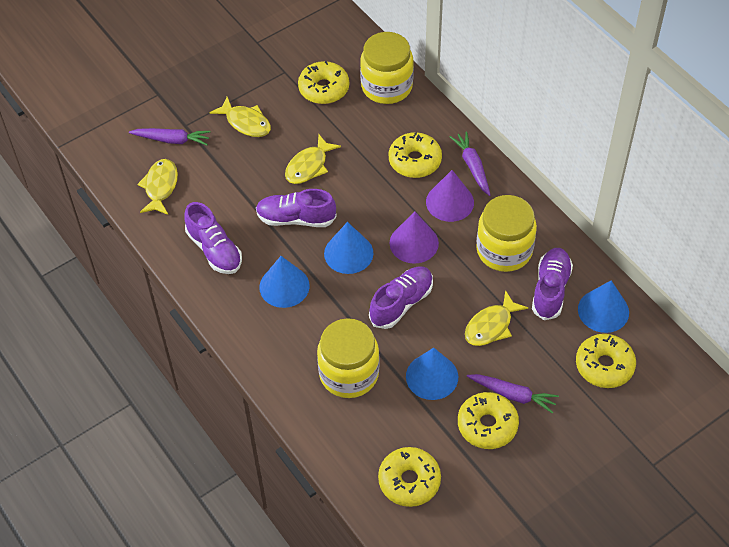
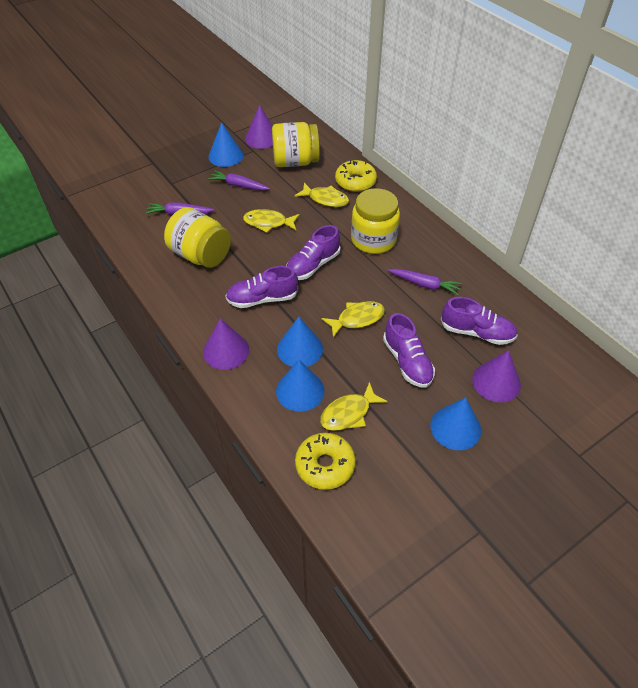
purple cone: 2 -> 3
yellow donut: 5 -> 2

